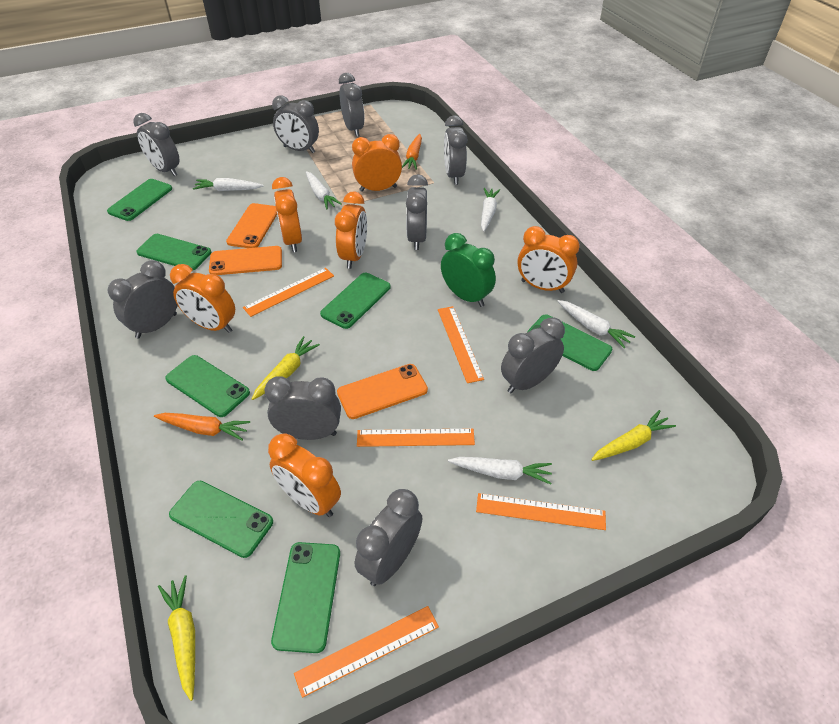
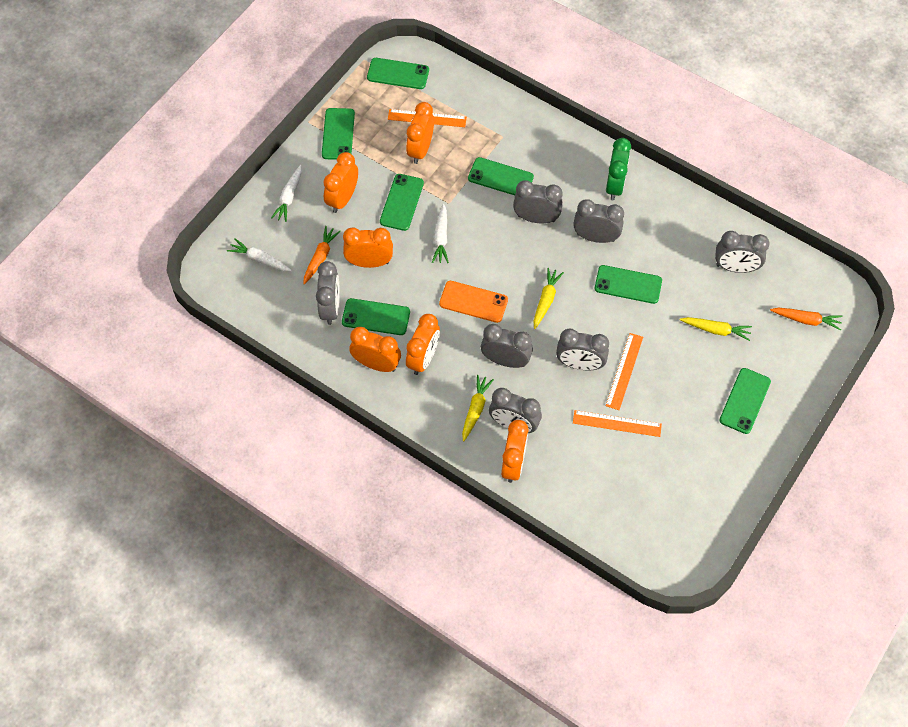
grey clock: 9 -> 7
orange phone: 3 -> 1
orange ruler: 5 -> 3
white carrot: 5 -> 3

